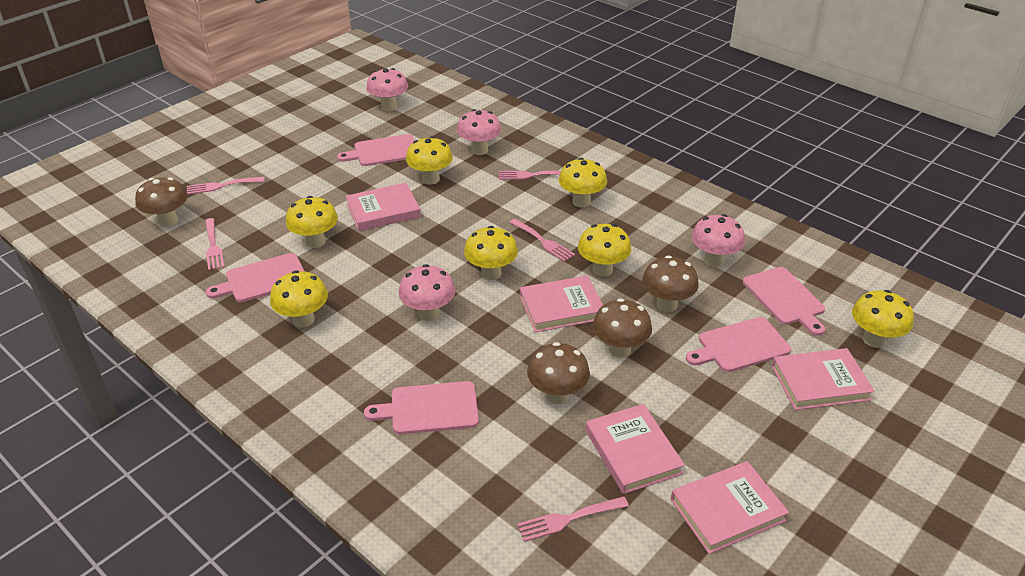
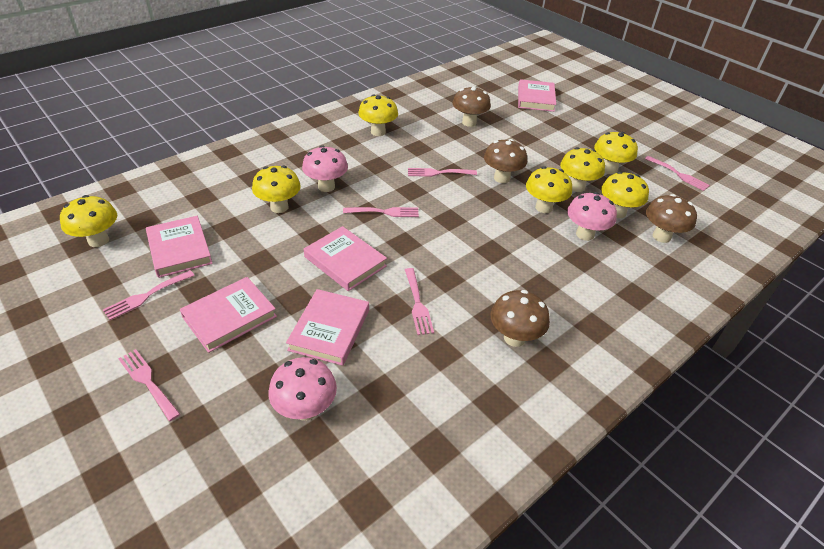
pink cutting board: 5 -> 0
pink fork: 5 -> 6
pink mushroom: 4 -> 3

